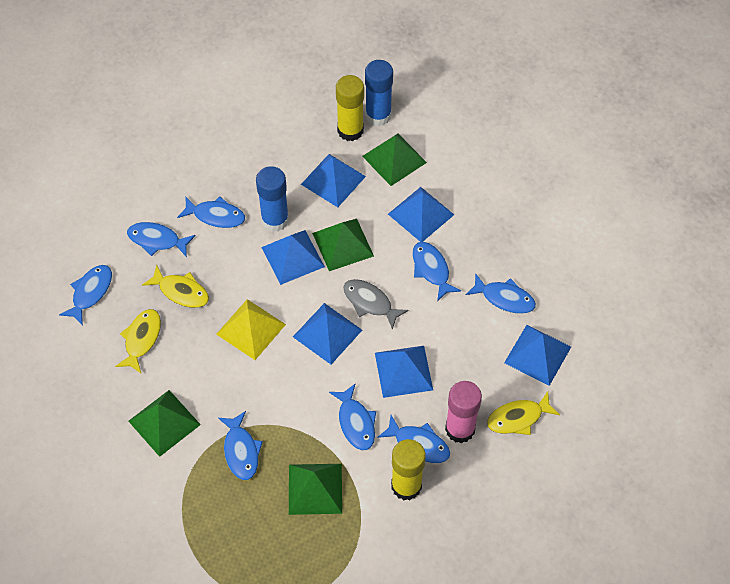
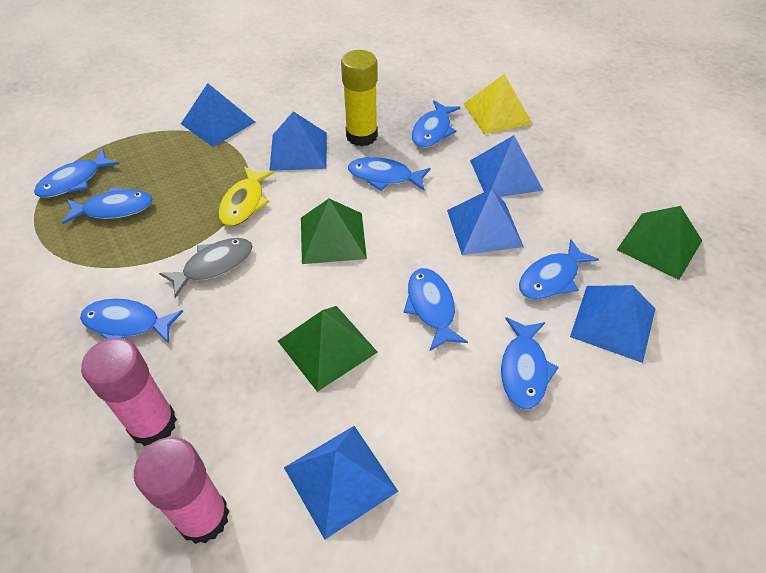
blue glue stick: 2 -> 0
green pyramid: 4 -> 3
pink glue stick: 1 -> 2
yellow fish: 3 -> 1
yellow glue stick: 2 -> 1

